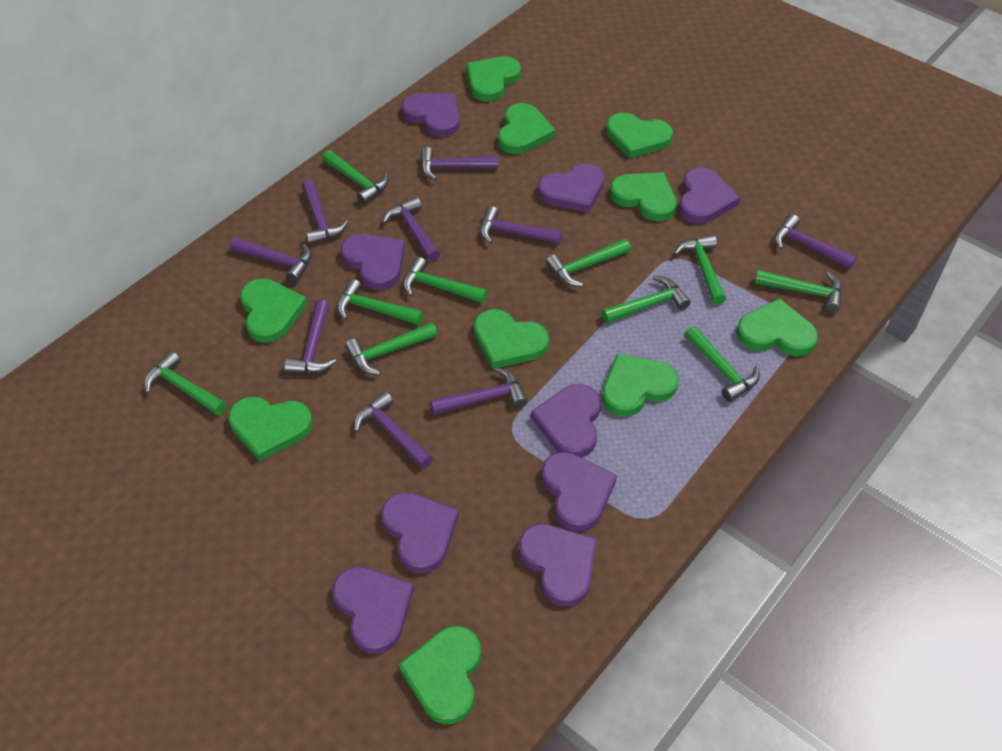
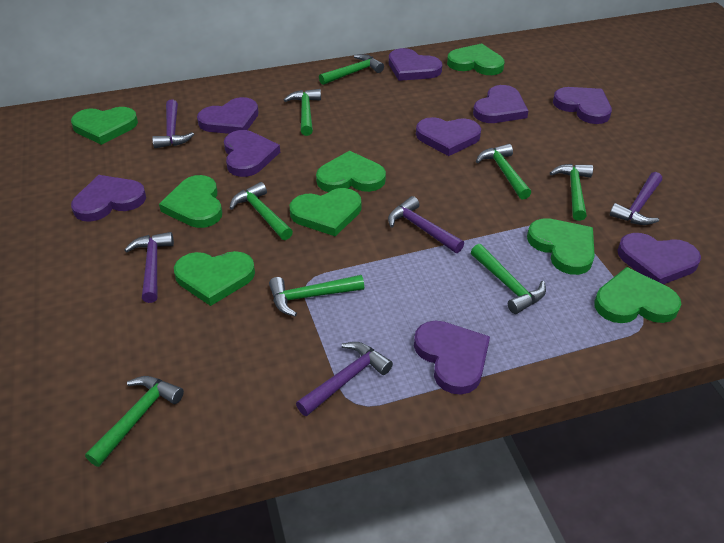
green hammer: 10 -> 8
green heart: 10 -> 8
purple hammer: 9 -> 5

